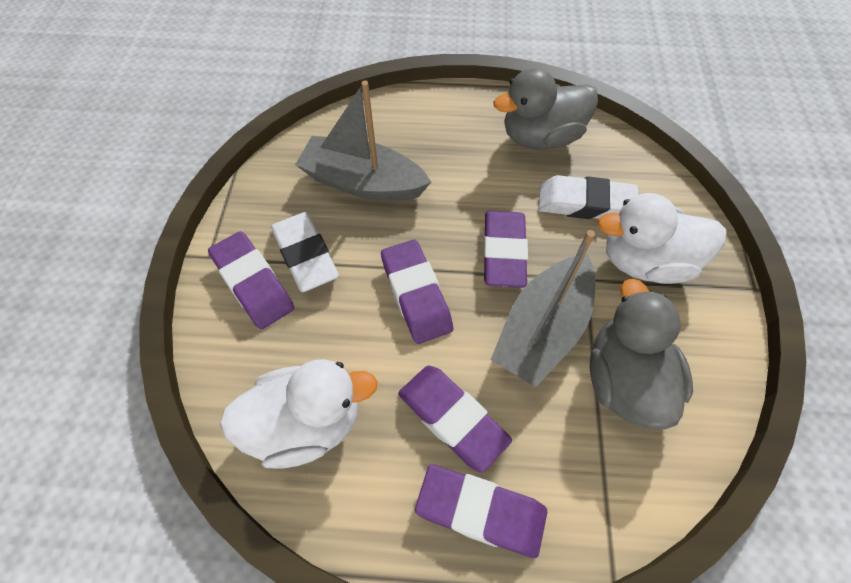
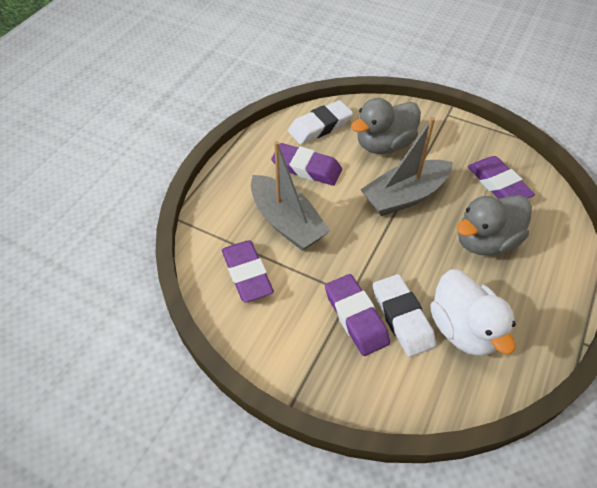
purple eraser: 5 -> 4
white duck: 2 -> 1

